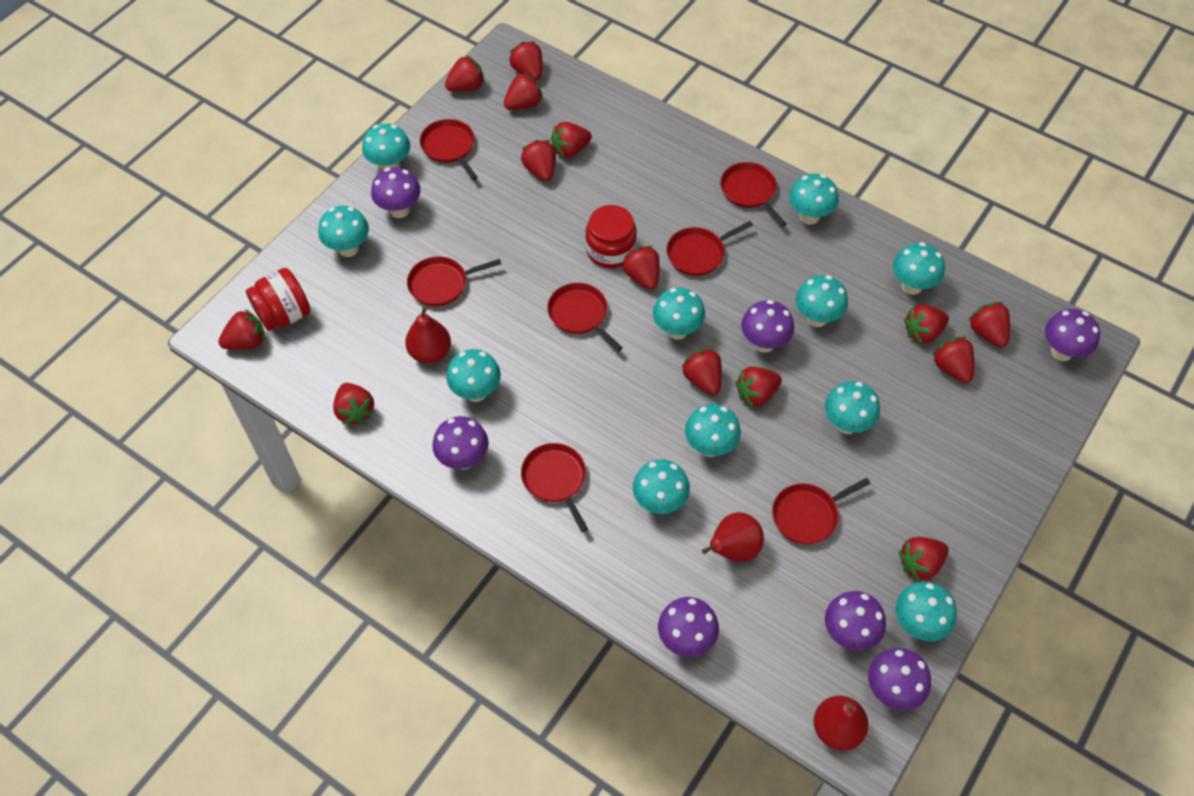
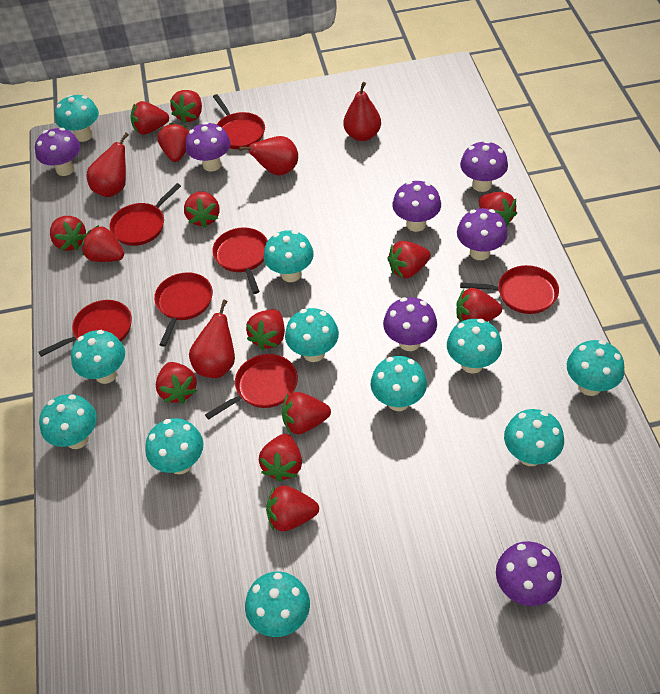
red jar: 2 -> 0
red pear: 3 -> 4

